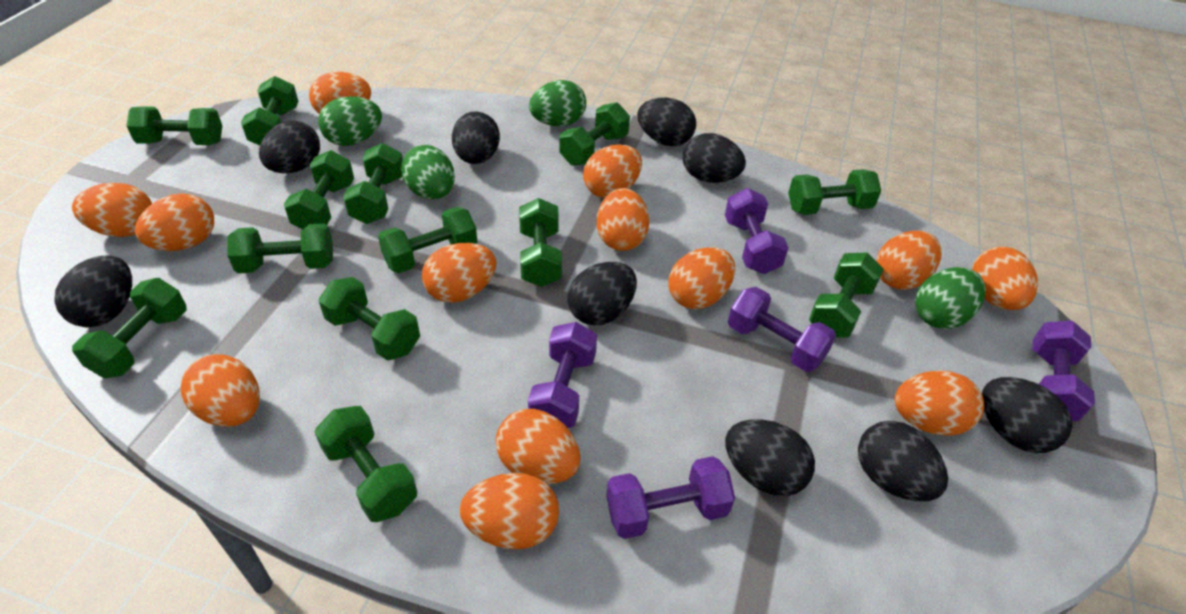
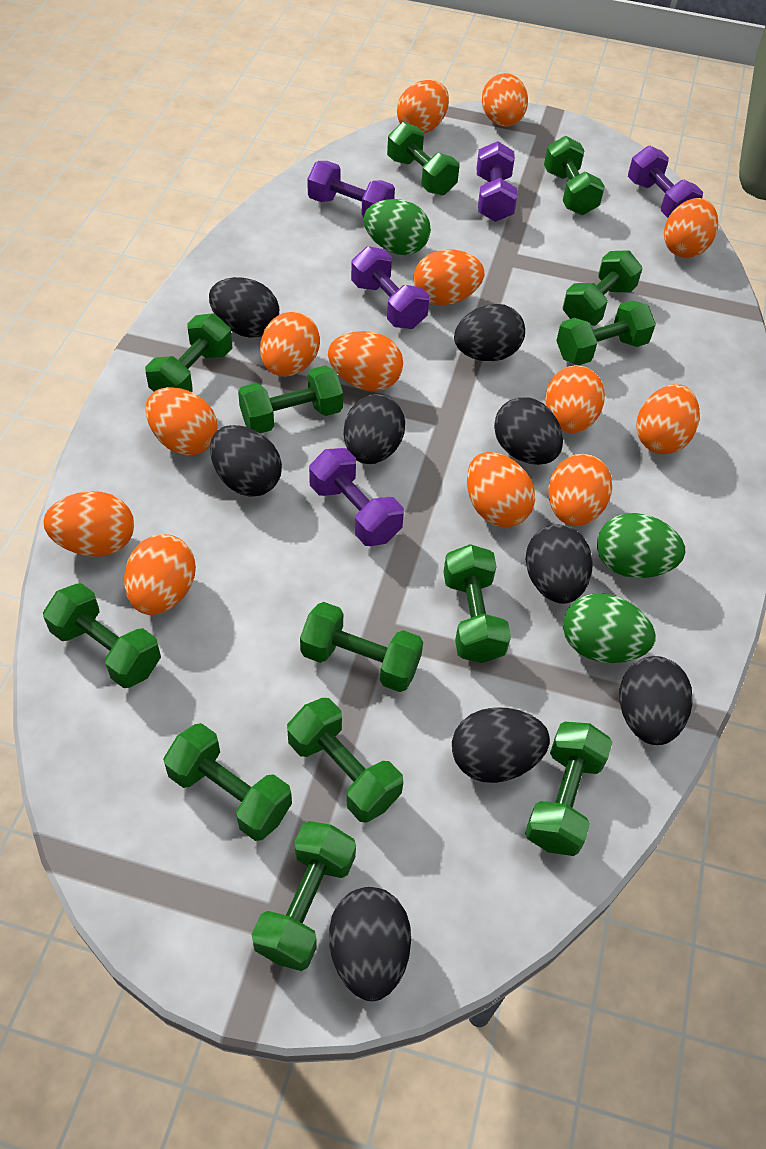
green egg: 4 -> 3

